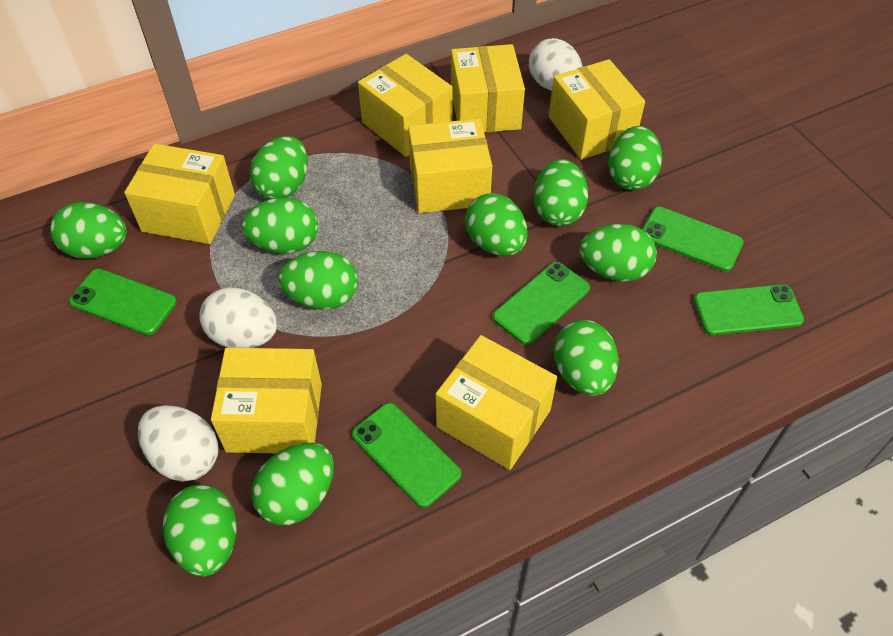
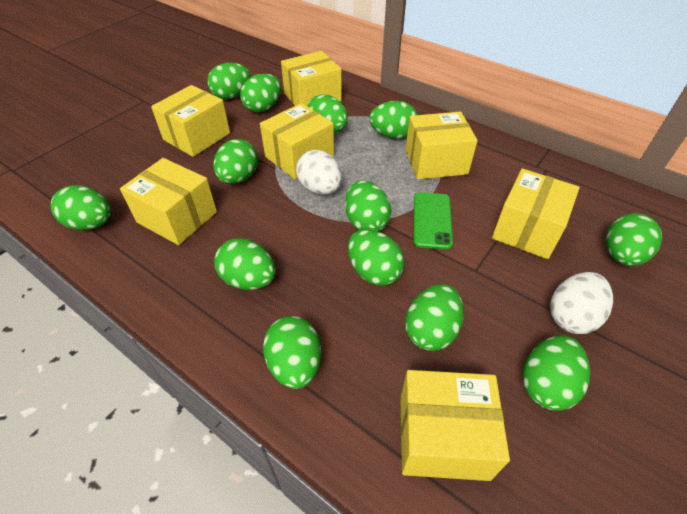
green egg: 11 -> 13
green phone: 5 -> 1
white egg: 3 -> 2

